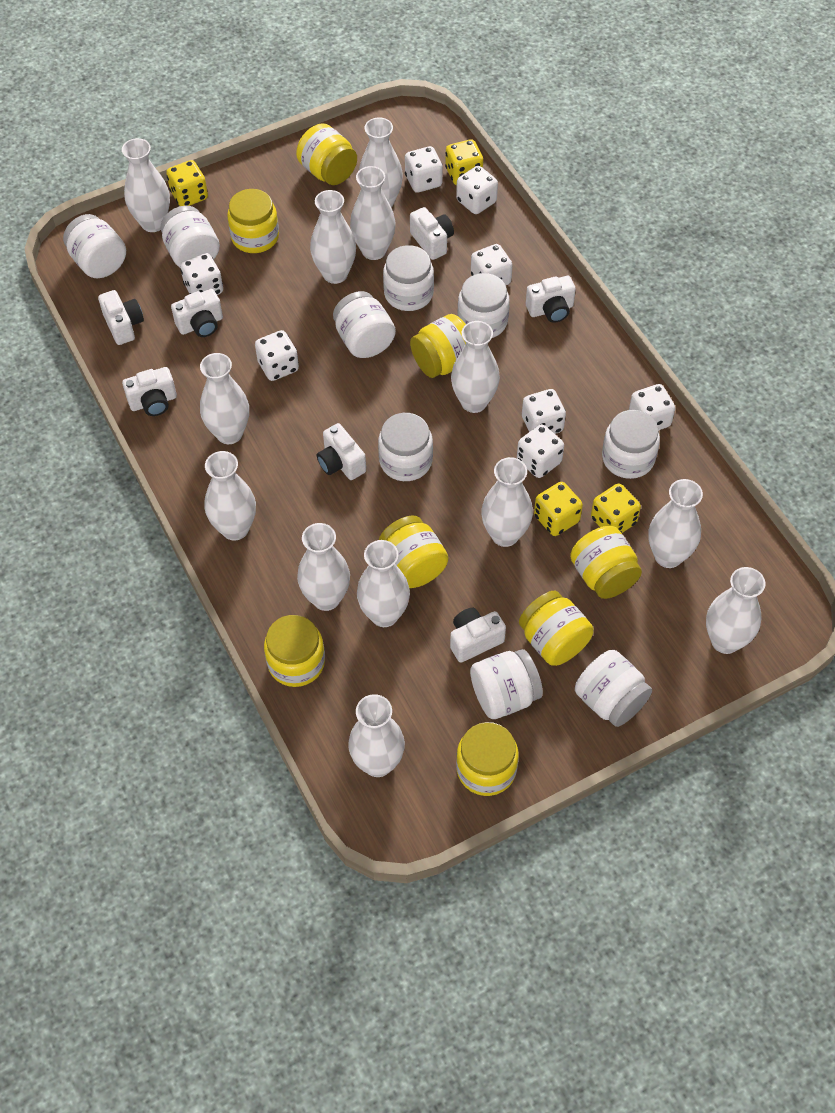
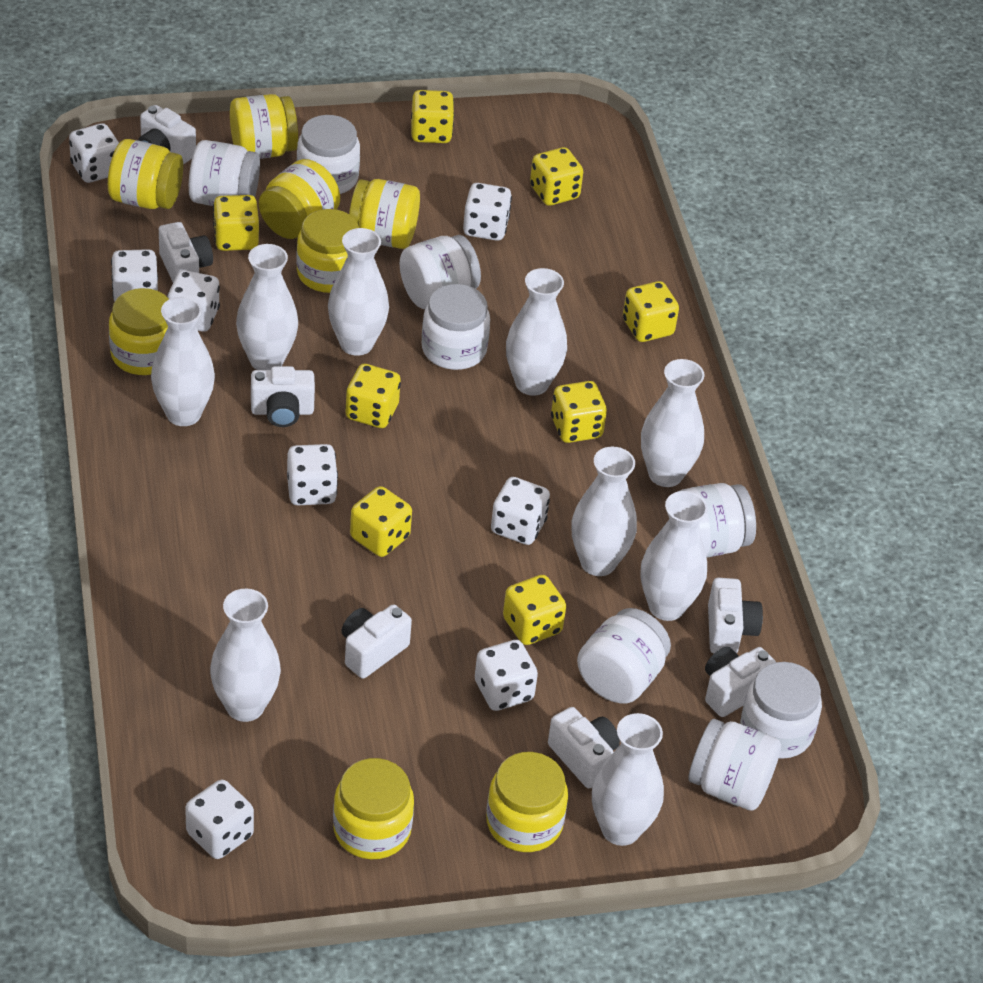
white jar: 9 -> 8
white vase: 13 -> 9
yellow dice: 4 -> 8

